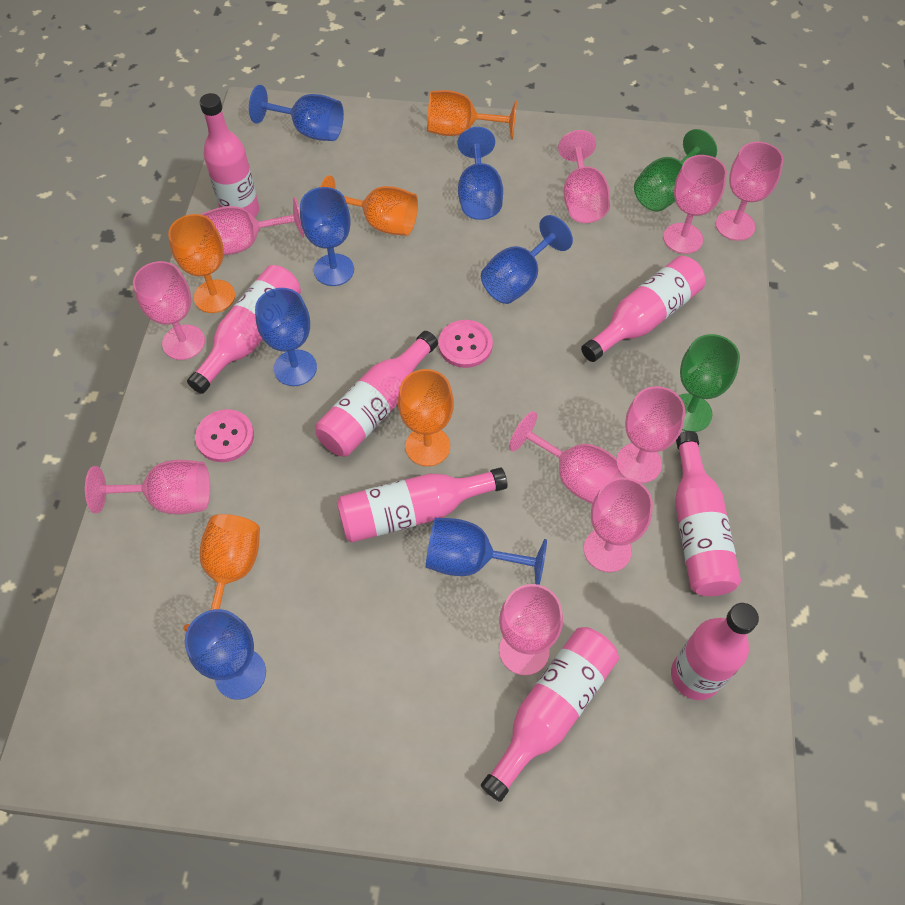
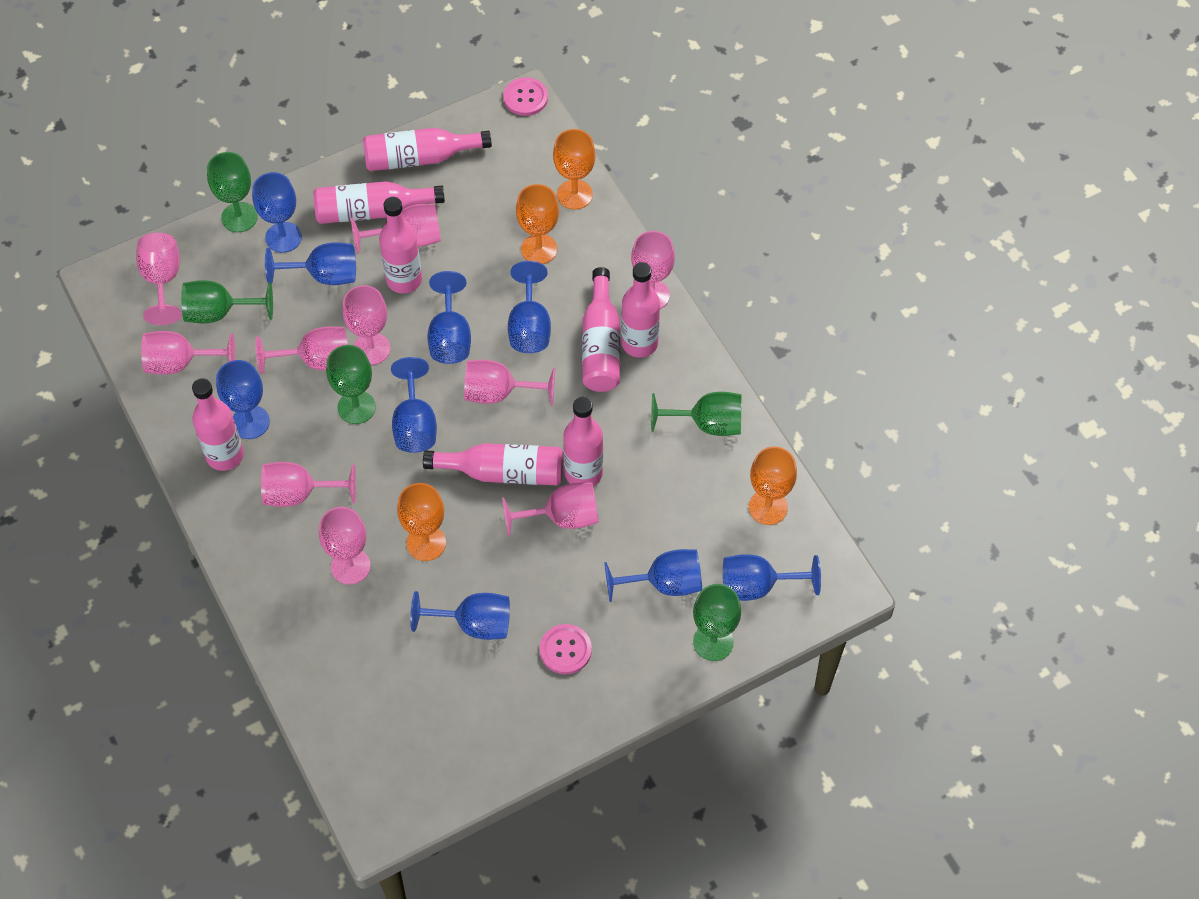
blue goblet: 7 -> 9
green goblet: 2 -> 5
orange goblet: 5 -> 4

